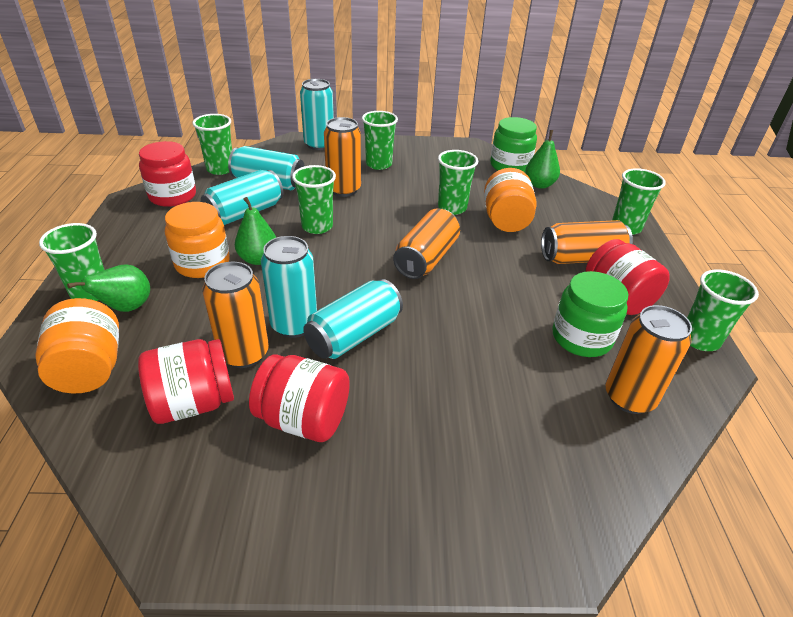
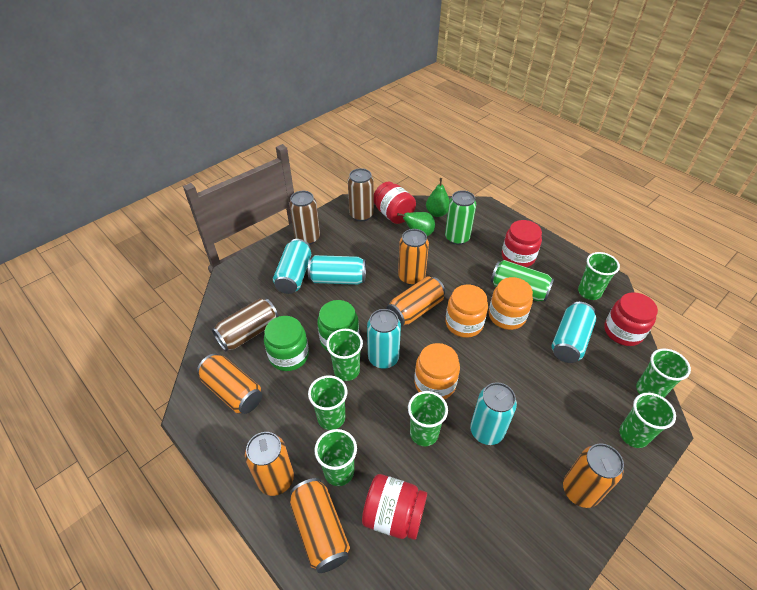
brown can: 0 -> 3
green can: 0 -> 2
green pear: 3 -> 2
orange can: 5 -> 6

